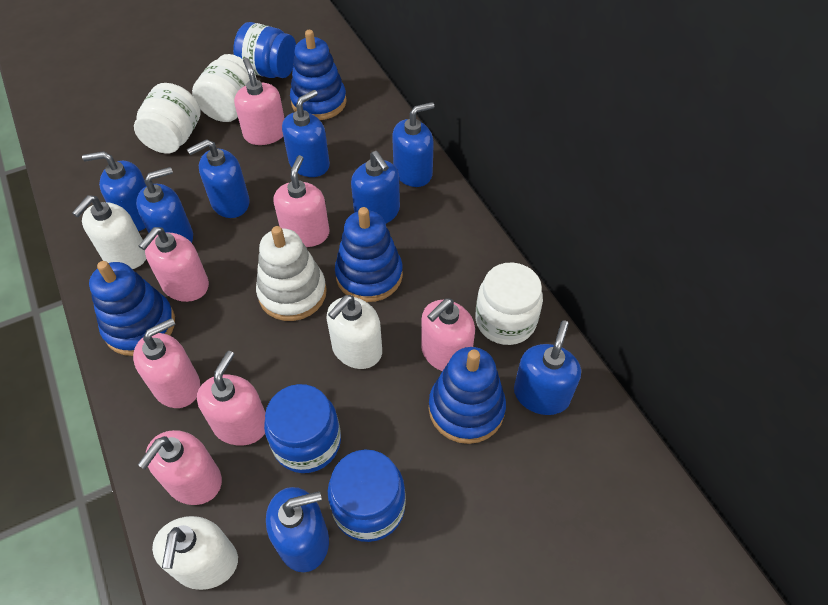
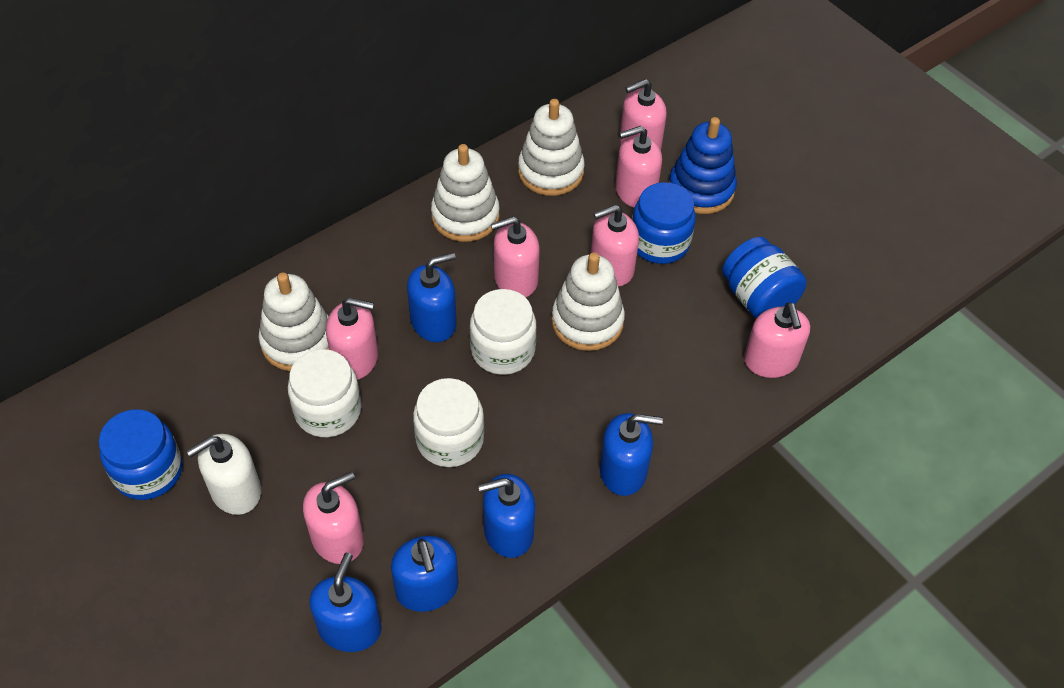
blue soap dispenser: 8 -> 5
blue stacking toy: 4 -> 1
white soap dispenser: 3 -> 1
white stacking toy: 1 -> 4

